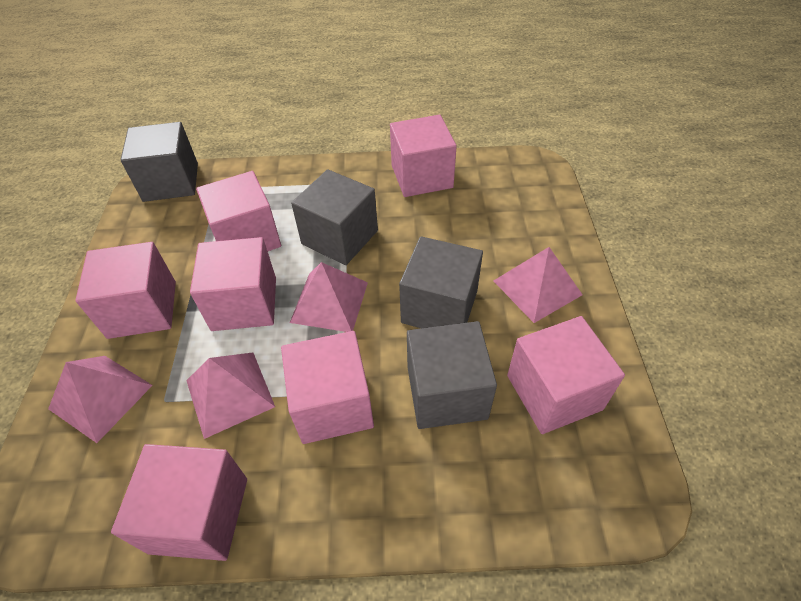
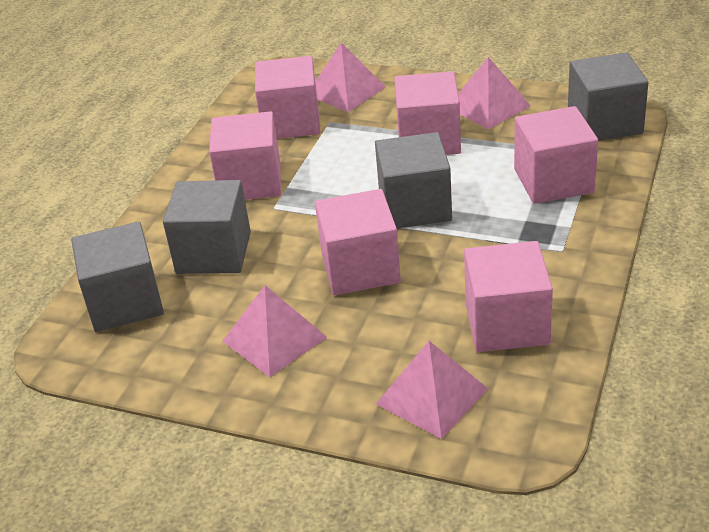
pink cube: 7 -> 6

